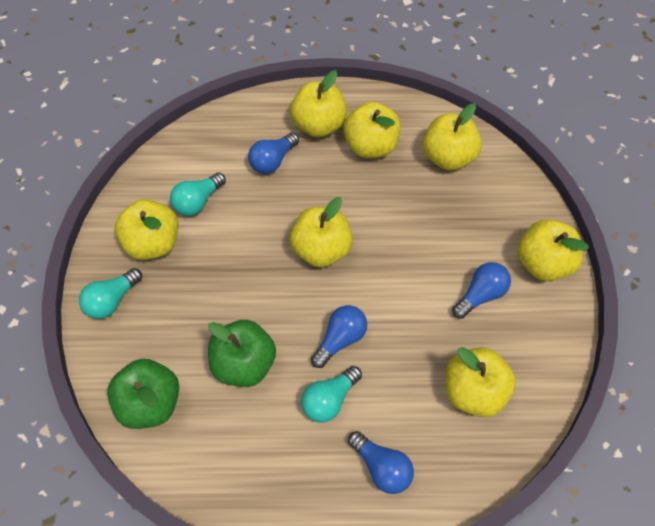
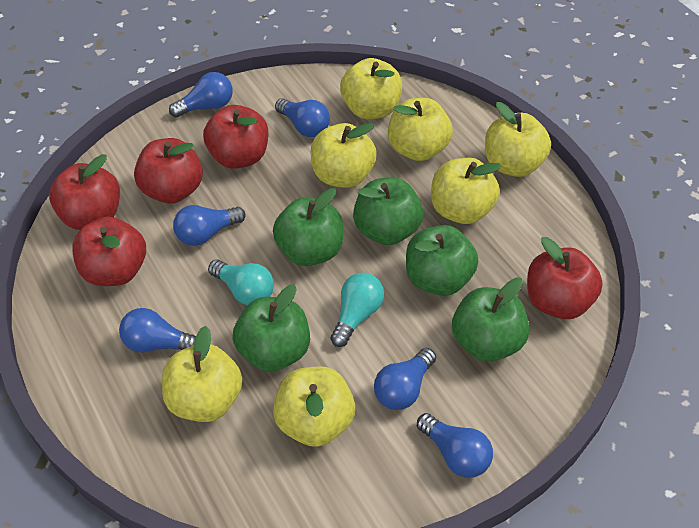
blue light bulb: 4 -> 6
green apple: 2 -> 5
red apple: 0 -> 5
turquoise light bulb: 3 -> 2

